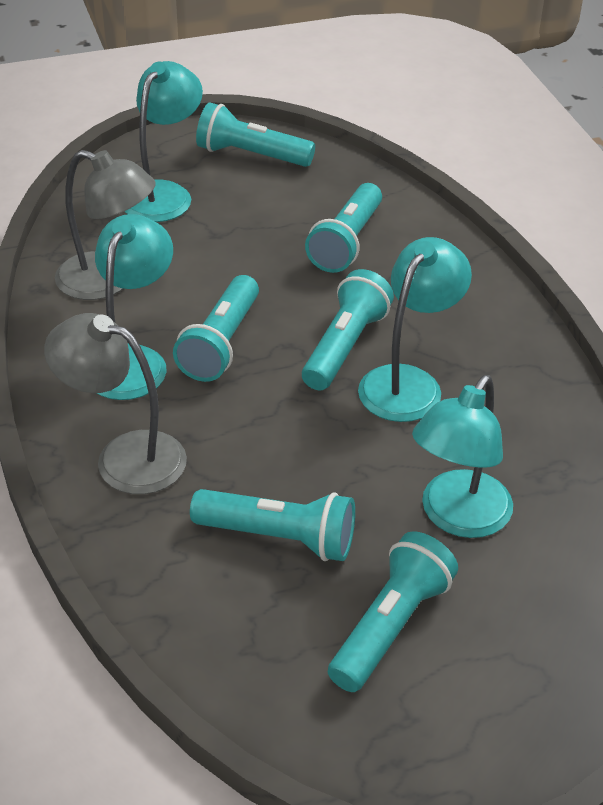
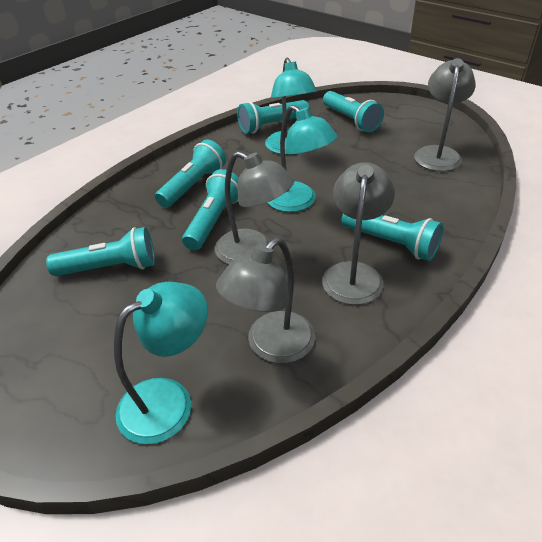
grey lamp: 2 -> 4
turquoise lamp: 4 -> 3

